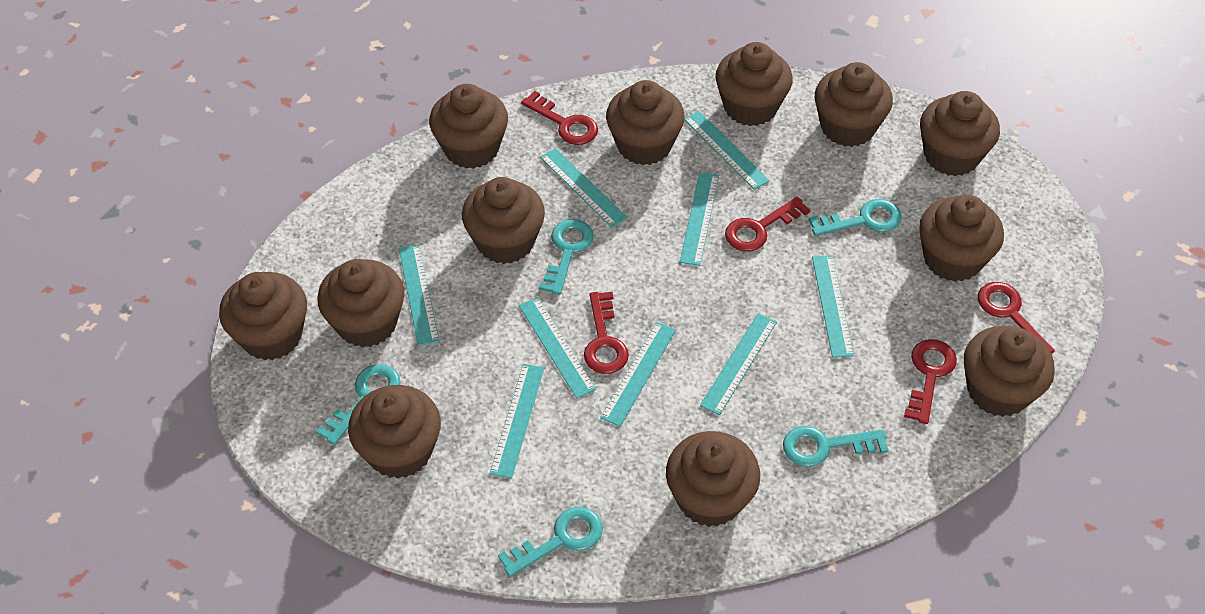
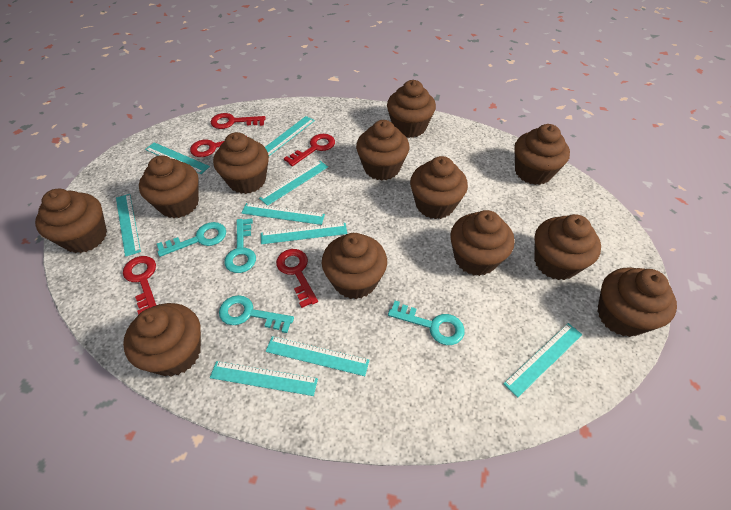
turquoise key: 5 -> 4

